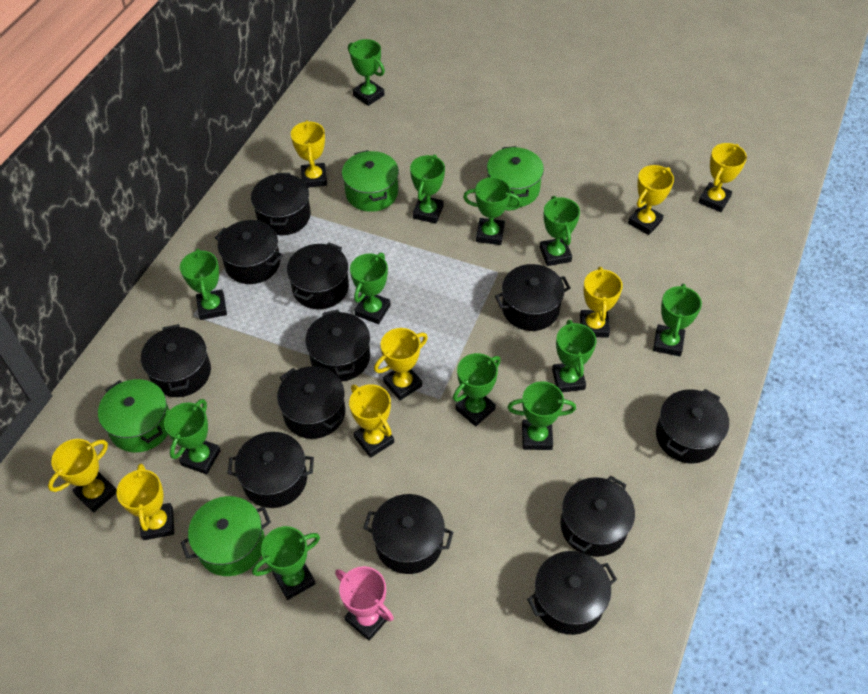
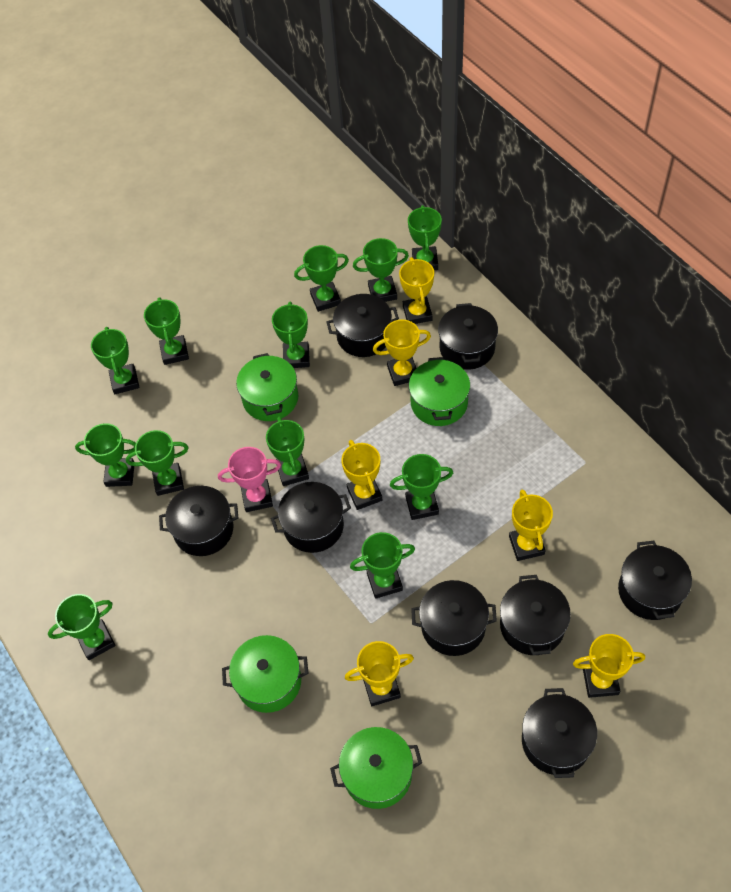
black pot: 12 -> 8
yellow trophy: 8 -> 6

